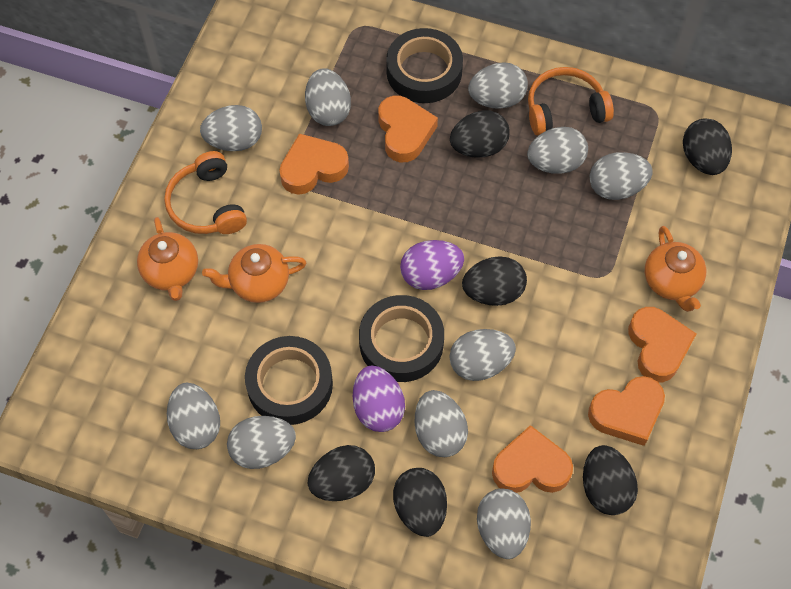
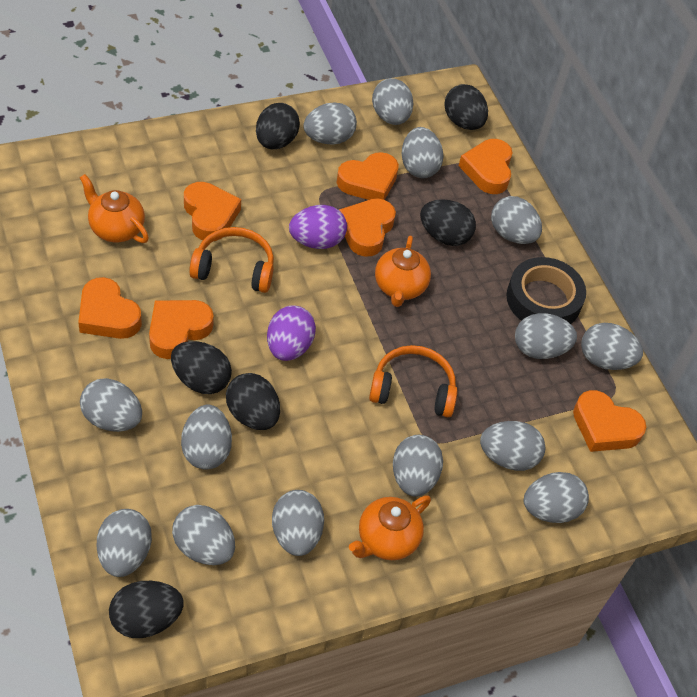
black tape: 3 -> 1
grey egg: 10 -> 14
orange heart: 5 -> 7

